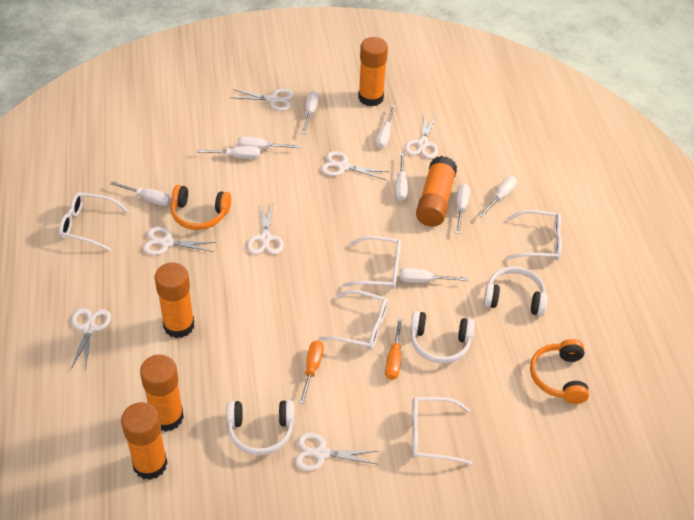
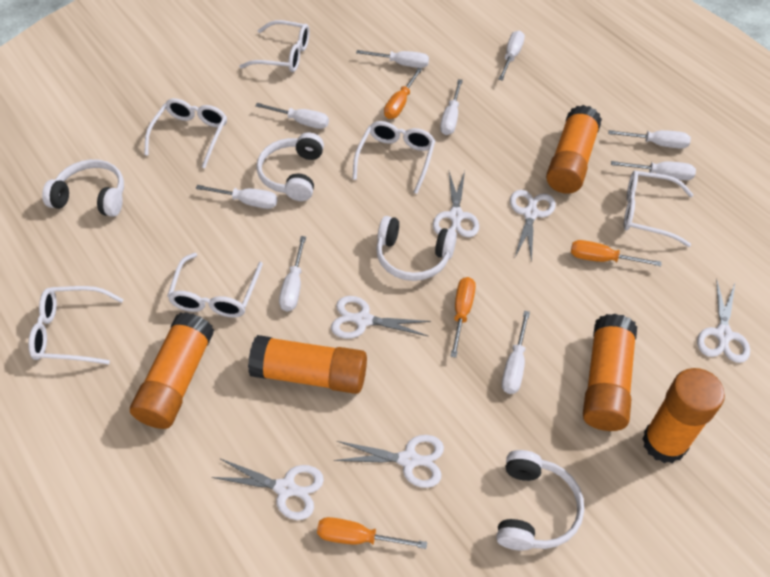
orange headphones: 2 -> 0
orange screwdriver: 2 -> 4
white glasses: 5 -> 6
white headphones: 3 -> 4
white scissors: 7 -> 6

